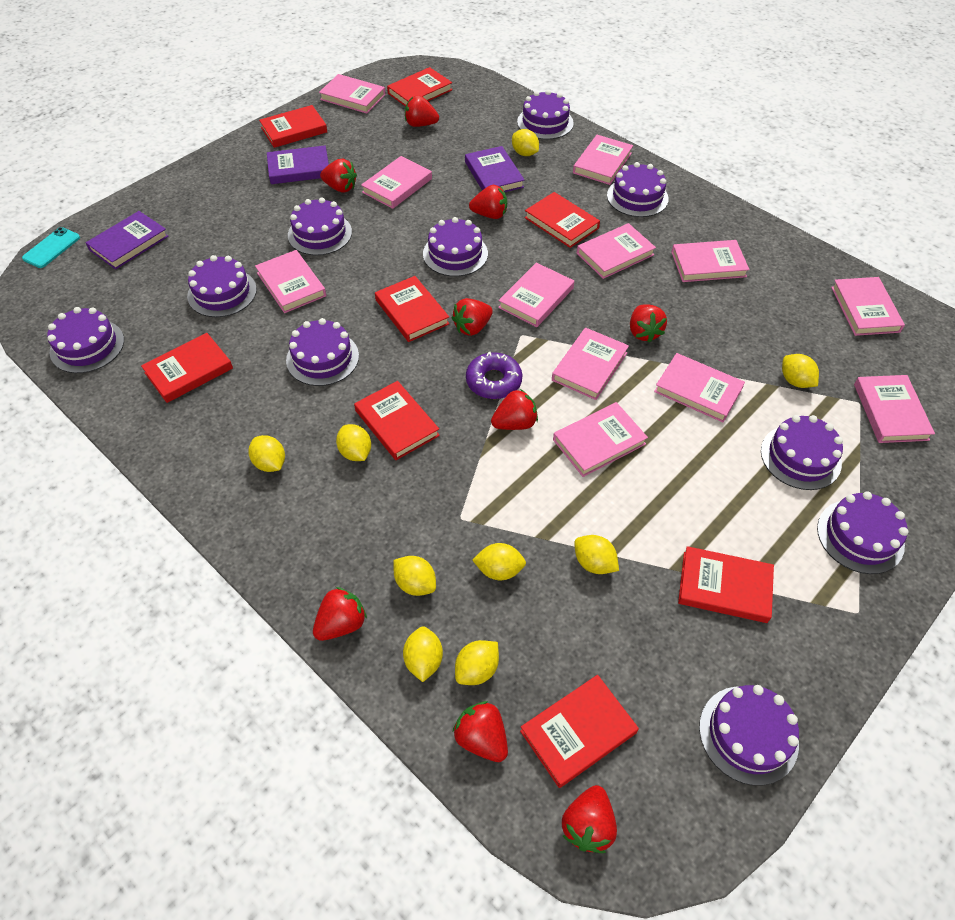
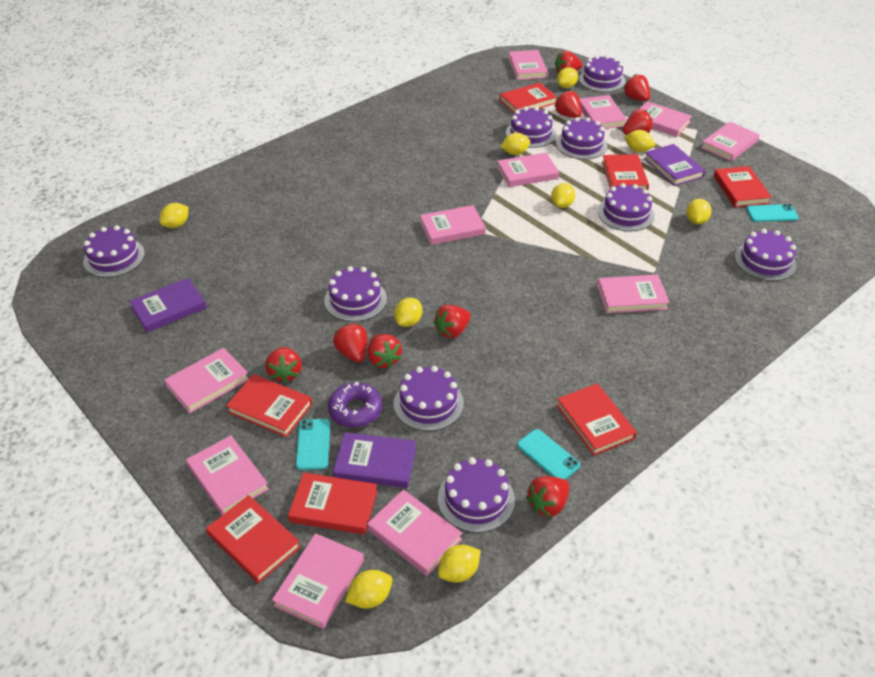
pink book: 12 -> 11
purple cake: 10 -> 9
red book: 8 -> 7
turquoise phone: 1 -> 3

